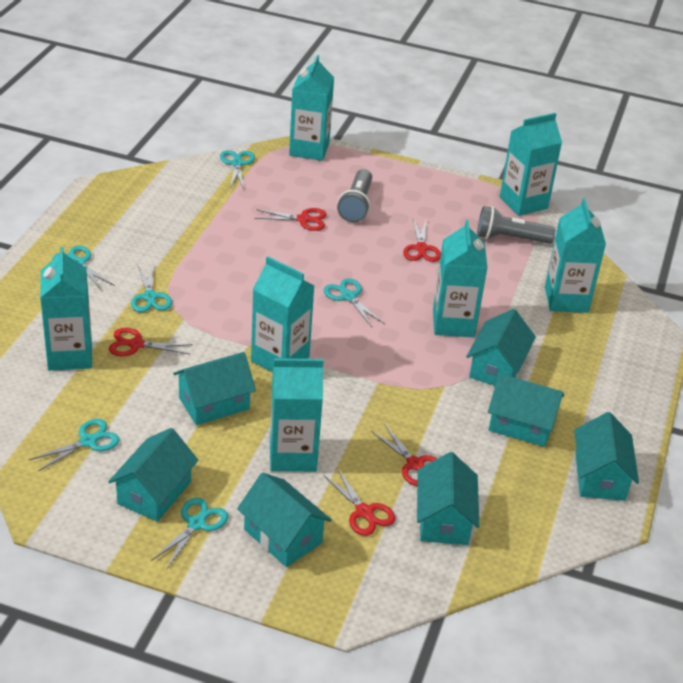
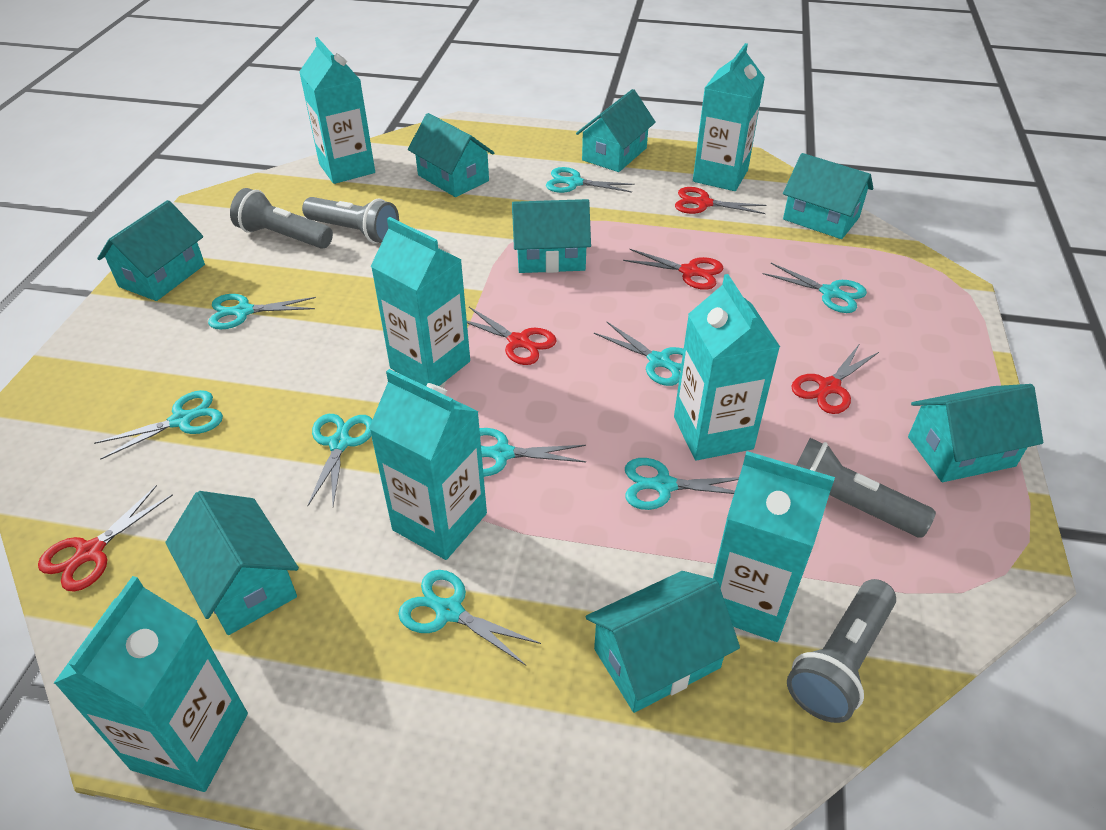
grey flashlight: 2 -> 4
turquoise house: 7 -> 8
turquoise scissors: 6 -> 9

